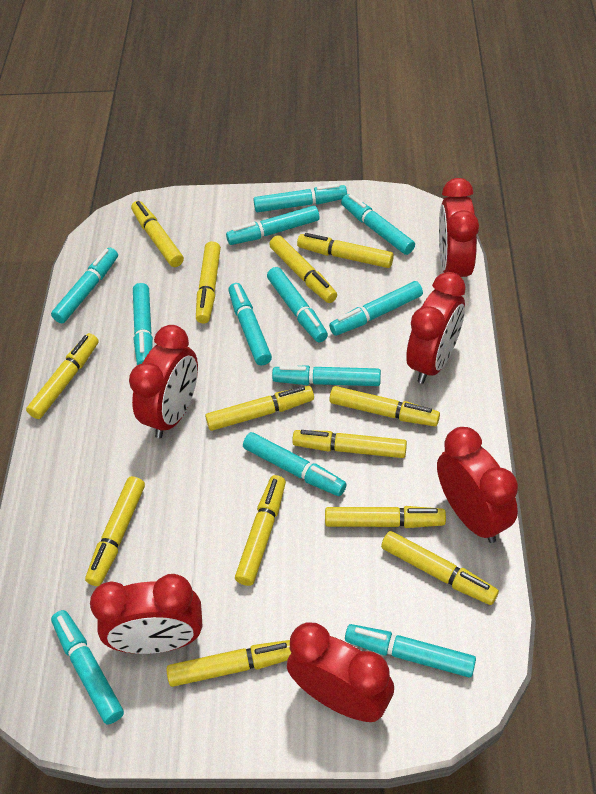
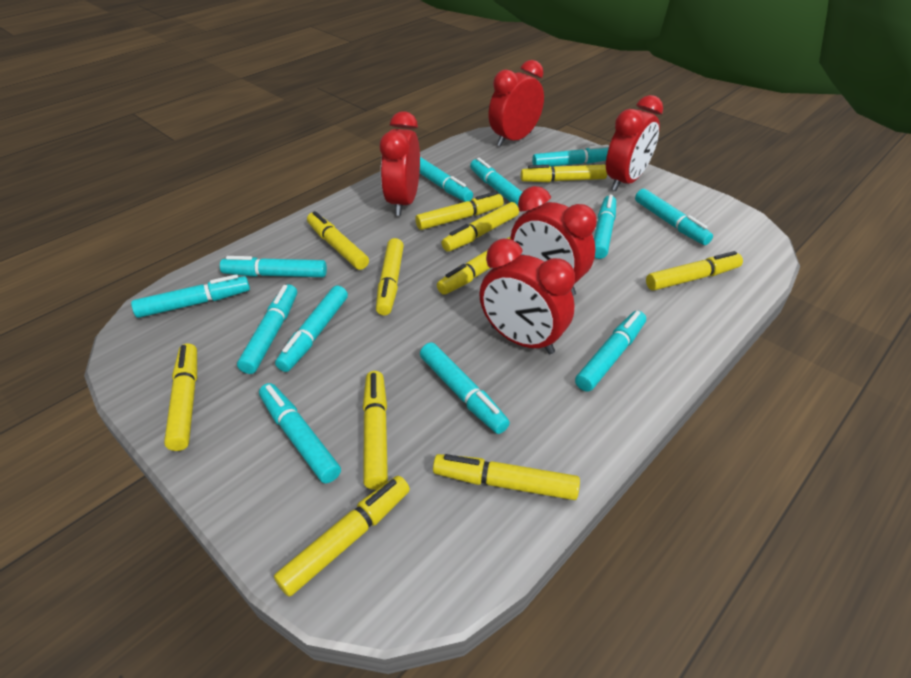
red clock: 6 -> 5
yellow marker: 13 -> 11

